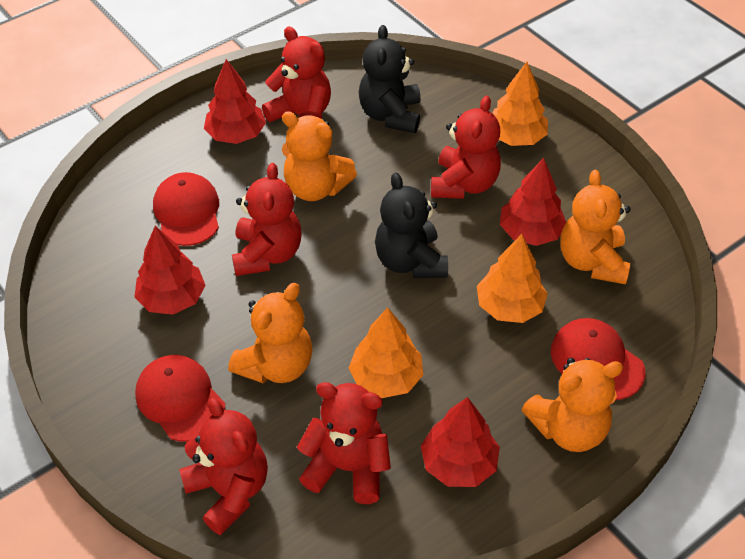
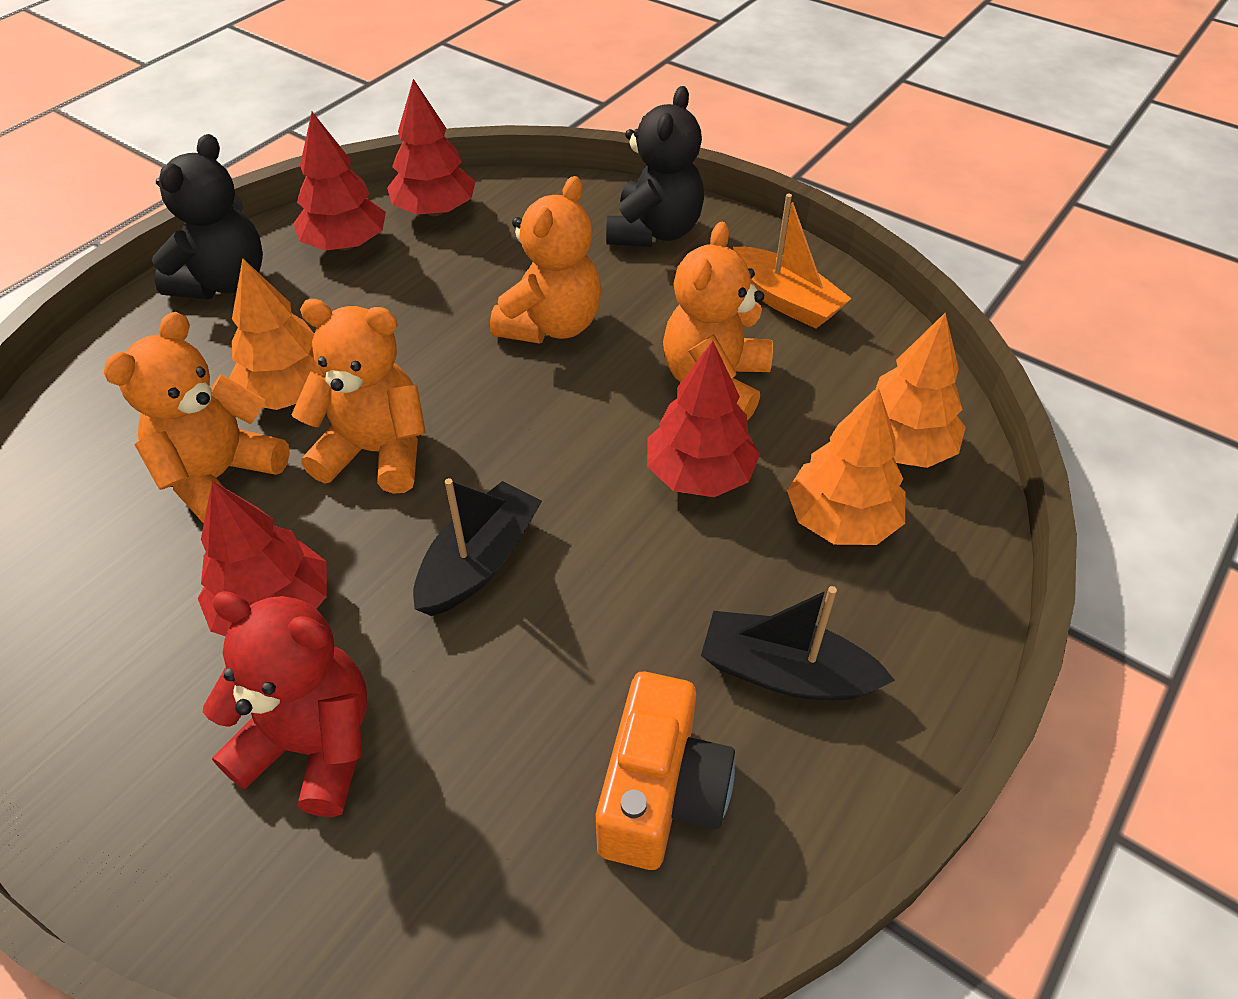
black boat: 0 -> 2
orange boat: 0 -> 1
orange camera: 0 -> 1
red cap: 3 -> 0
red teddy bear: 5 -> 1

